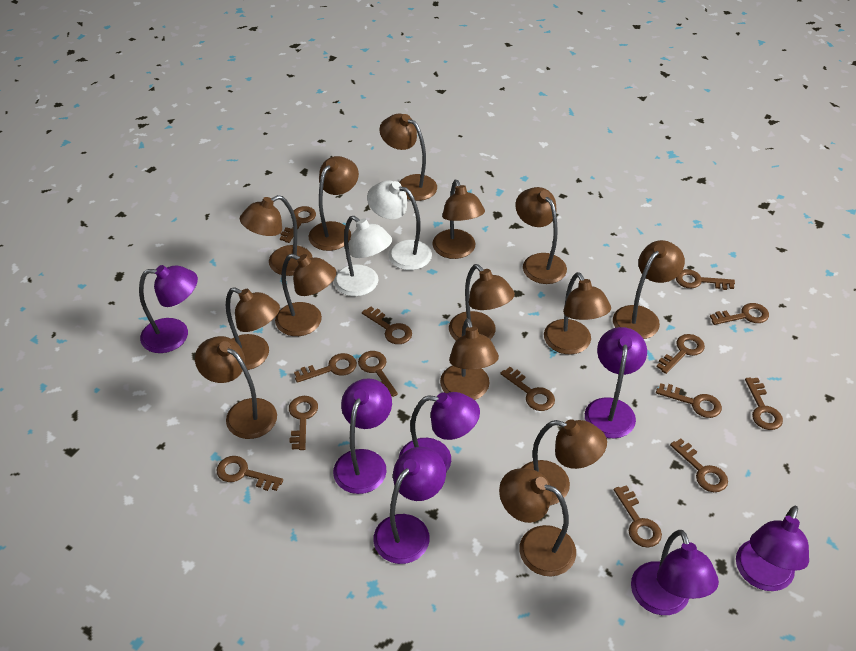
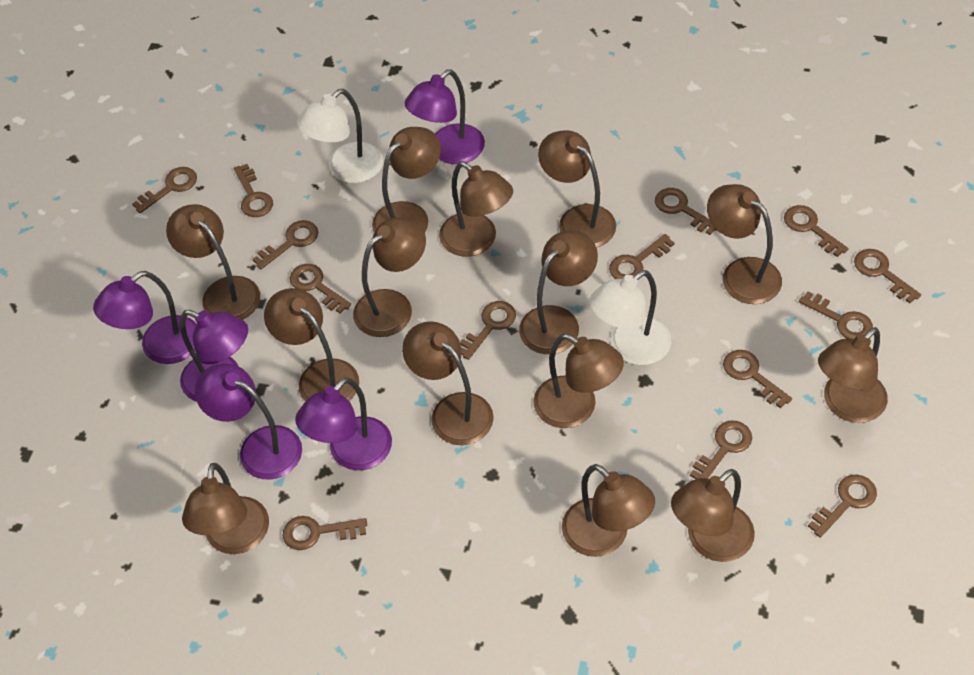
purple lamp: 7 -> 5

